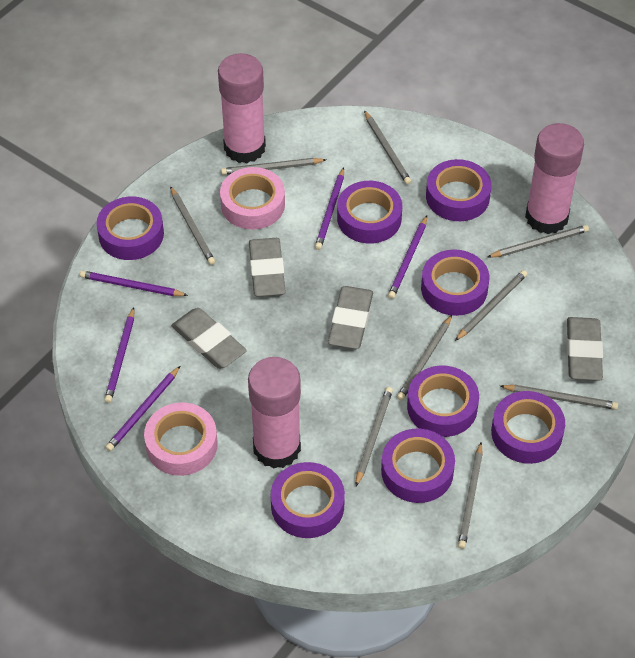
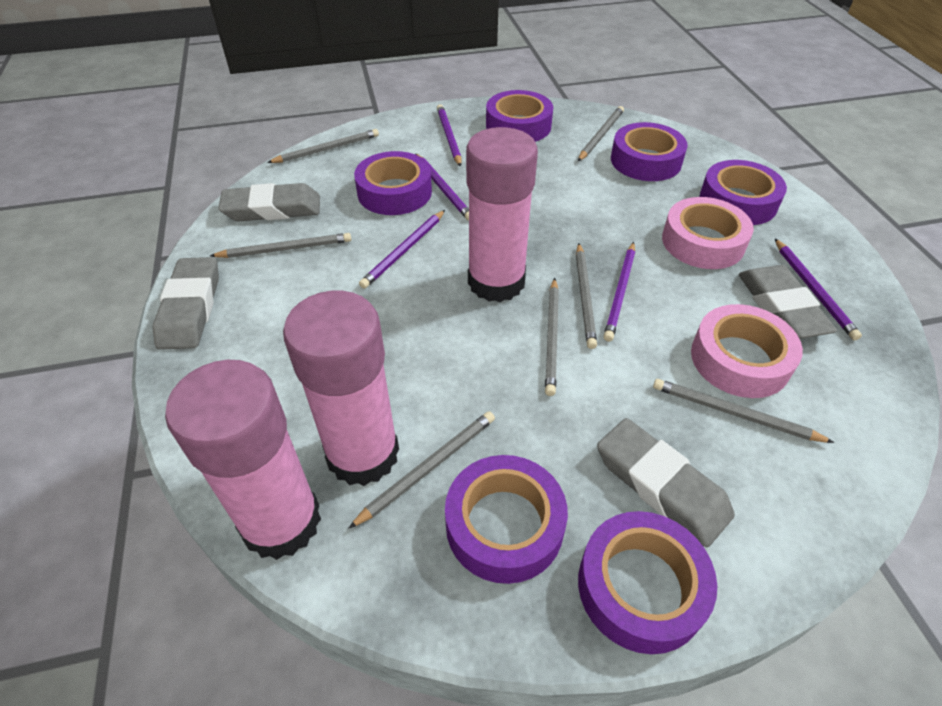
grey pencil: 9 -> 7
purple tape: 8 -> 6

